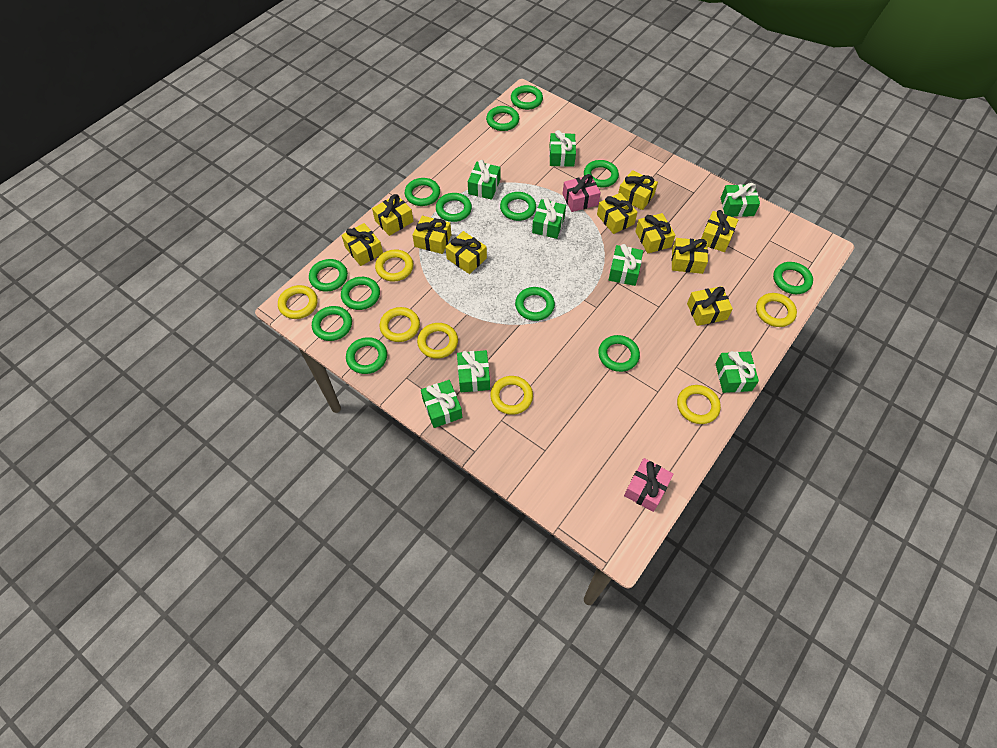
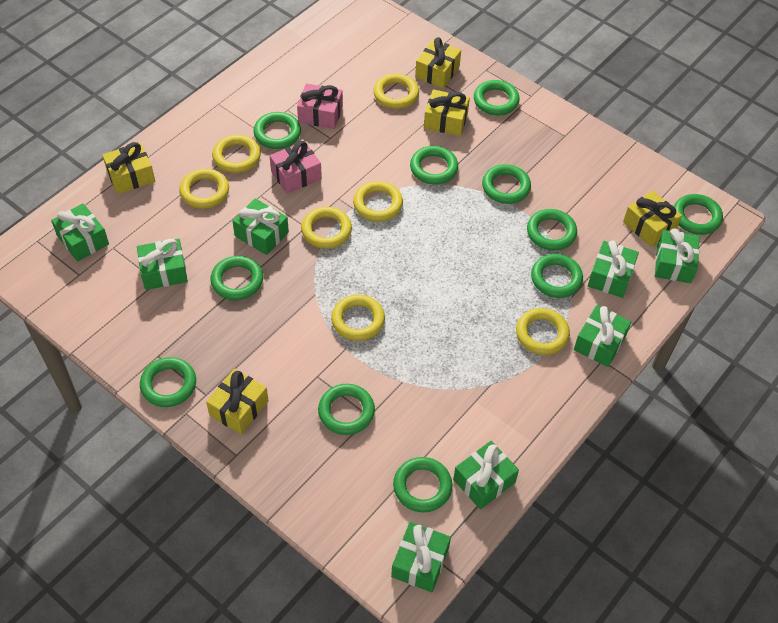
green ring: 13 -> 11
yellow gift: 10 -> 5

